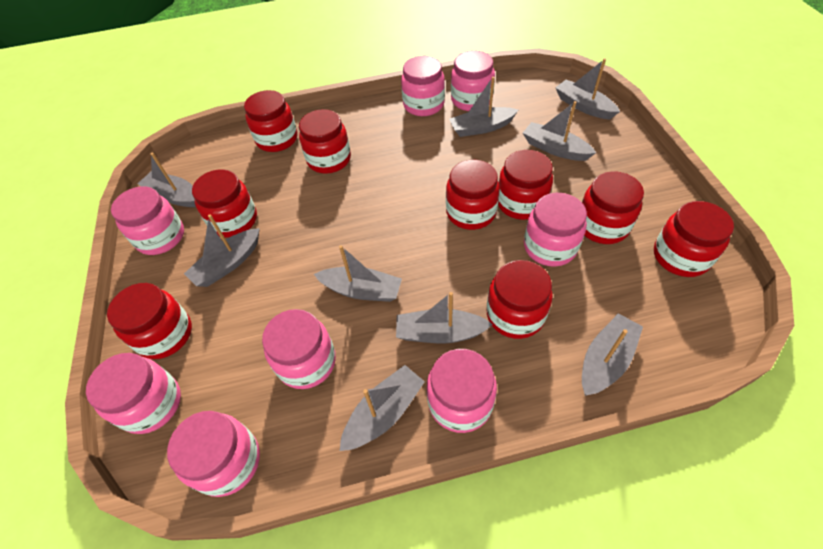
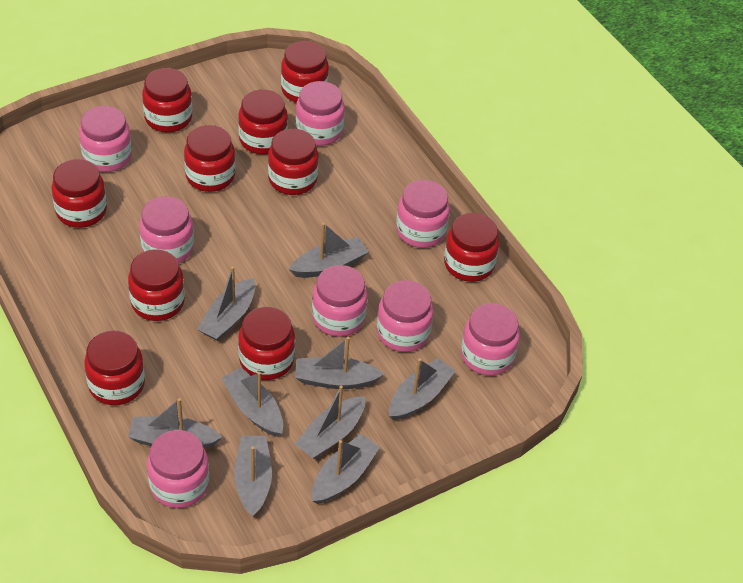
red jar: 9 -> 10

